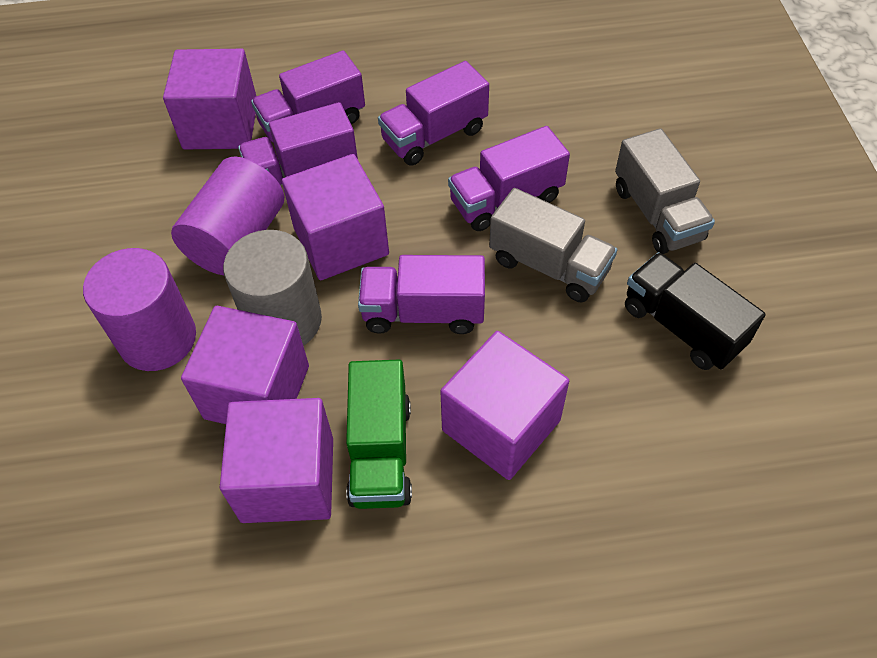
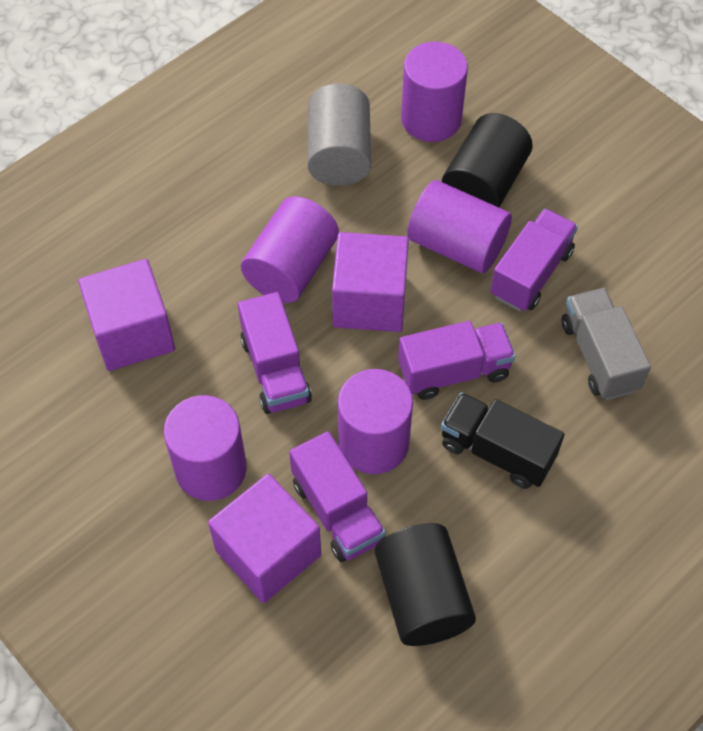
black cylinder: 0 -> 2
green truck: 1 -> 0
grey truck: 2 -> 1
purple cube: 5 -> 3
purple cylinder: 2 -> 5
purple truck: 5 -> 4

